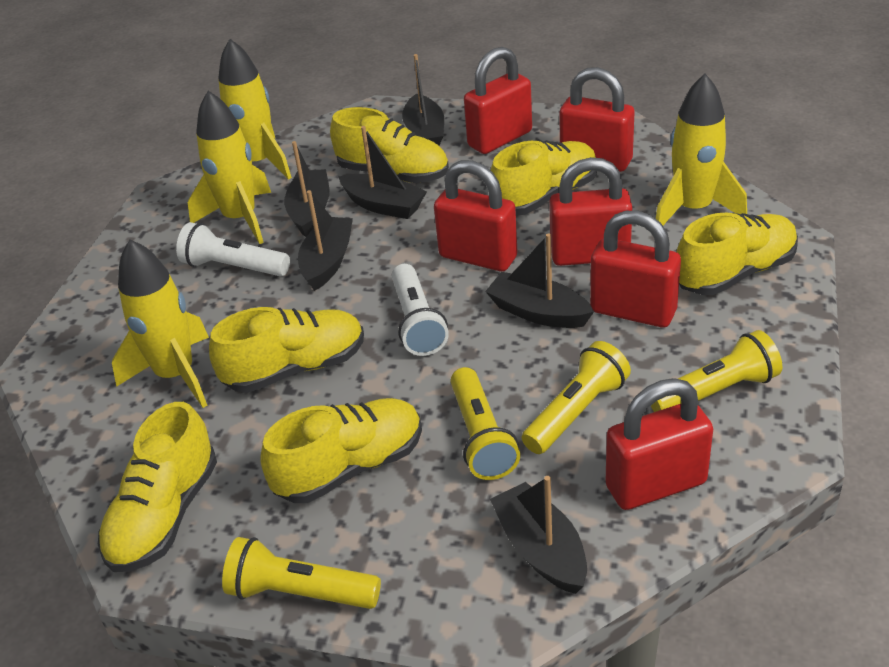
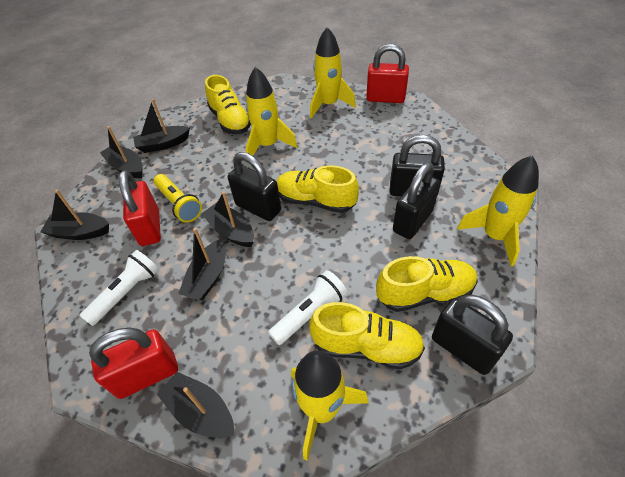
black padlock: 0 -> 4
red padlock: 6 -> 3
yellow flashlight: 4 -> 1
yellow shoe: 6 -> 4

